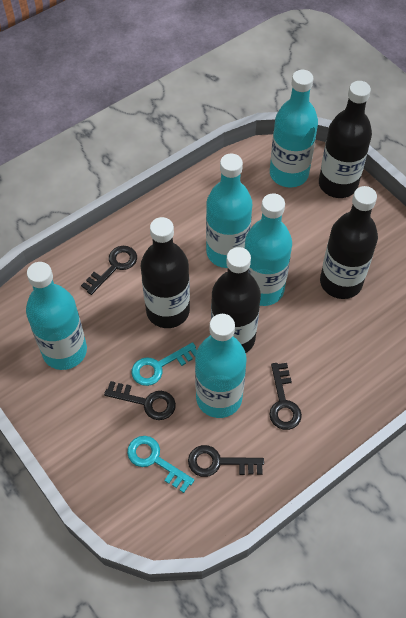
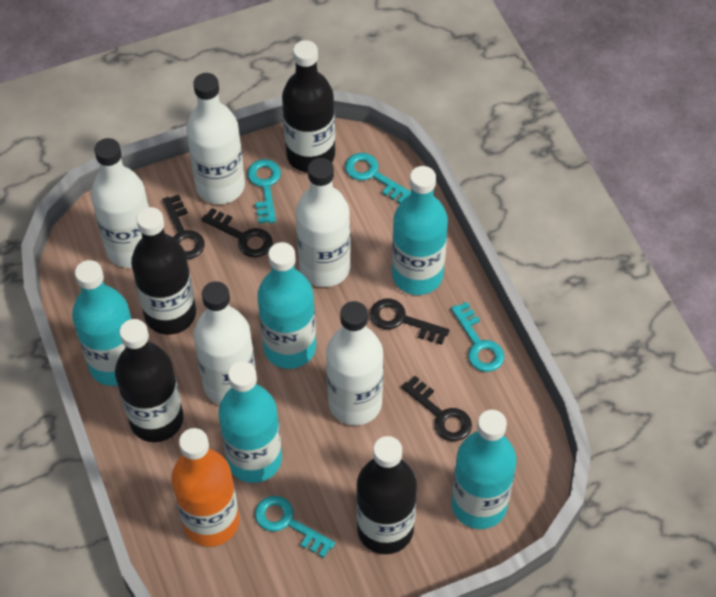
orange bottle: 0 -> 1
turquoise key: 2 -> 4
white bottle: 0 -> 5

